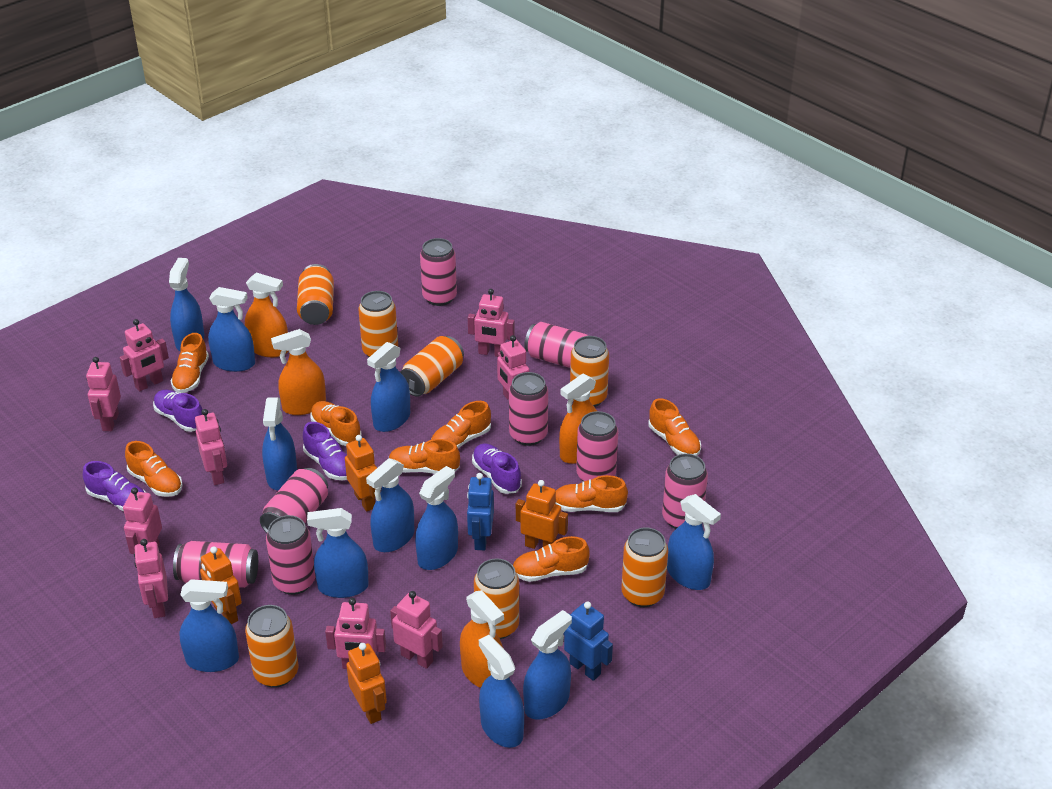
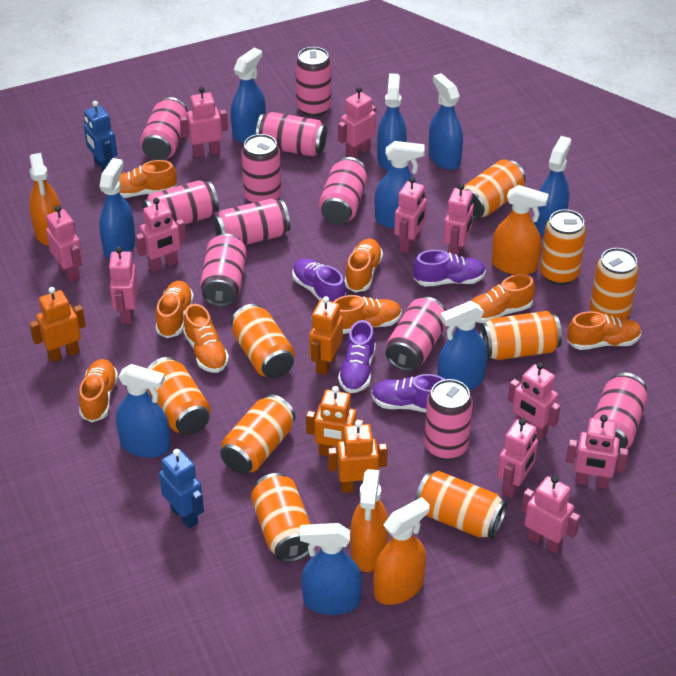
blue spray bottle: 11 -> 9
orange can: 7 -> 9
pink can: 8 -> 11
pink robot: 9 -> 11

